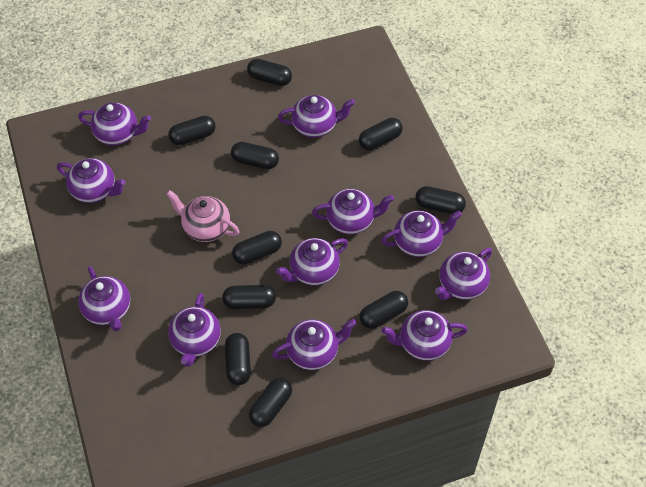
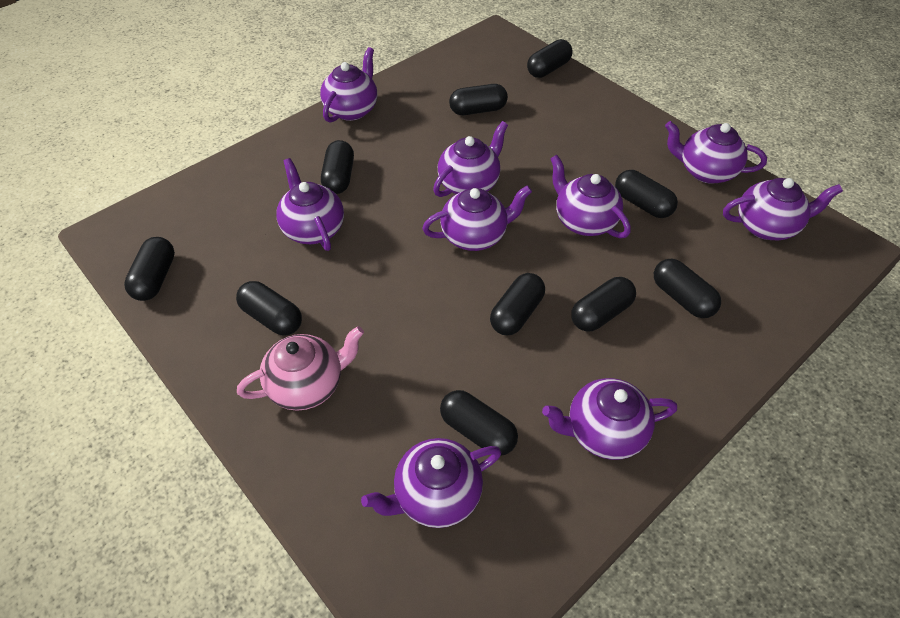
purple teapot: 11 -> 9

